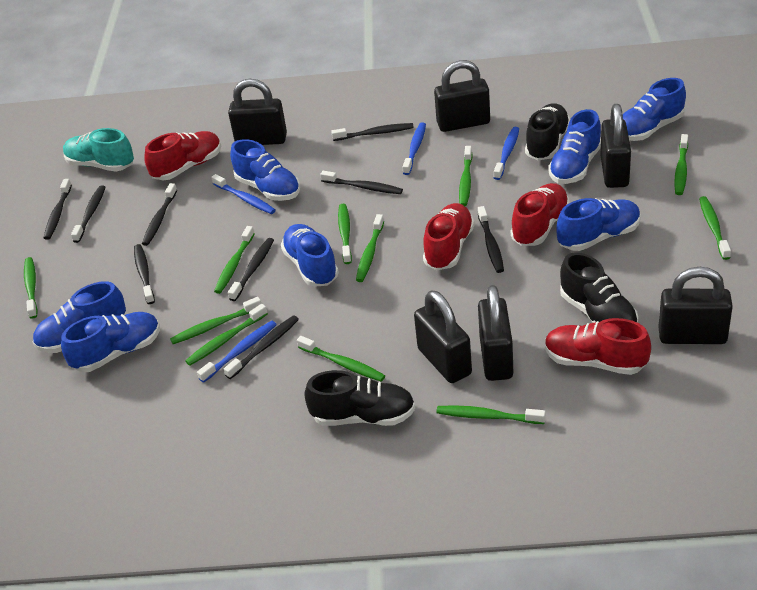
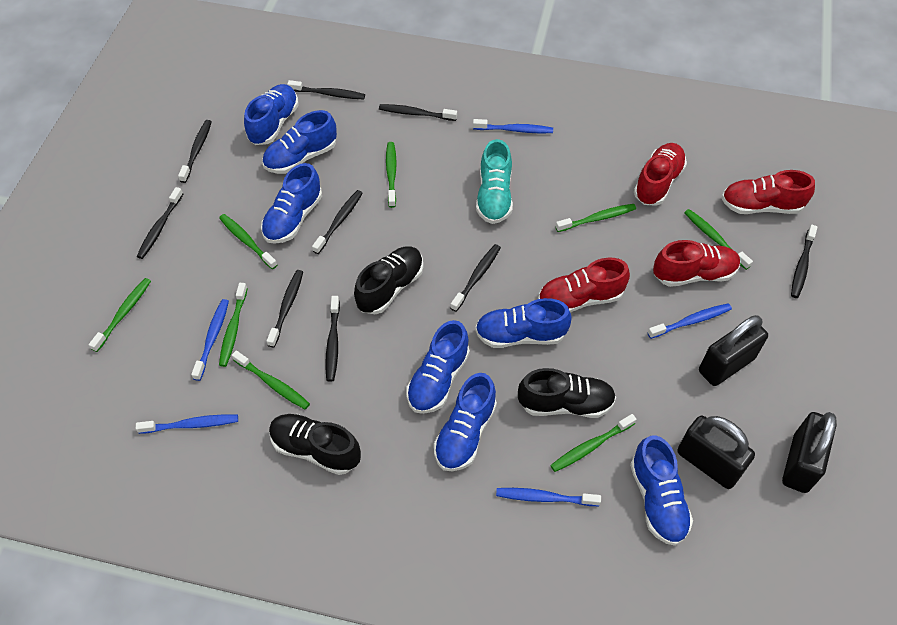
black padlock: 6 -> 3
blue toothbrush: 4 -> 5
green toothbrush: 11 -> 8

